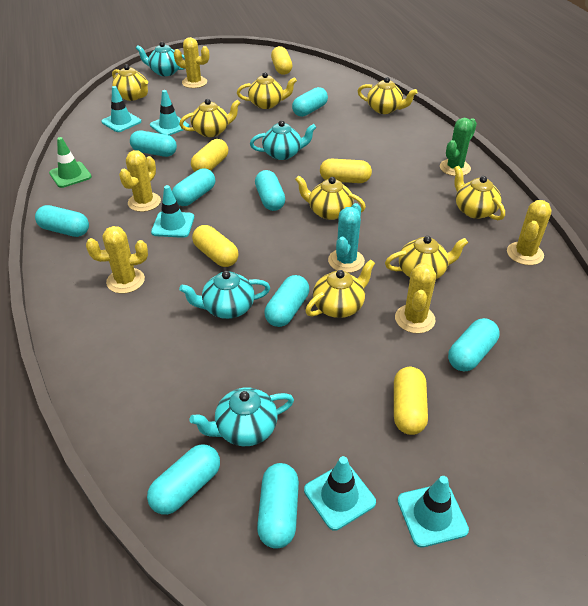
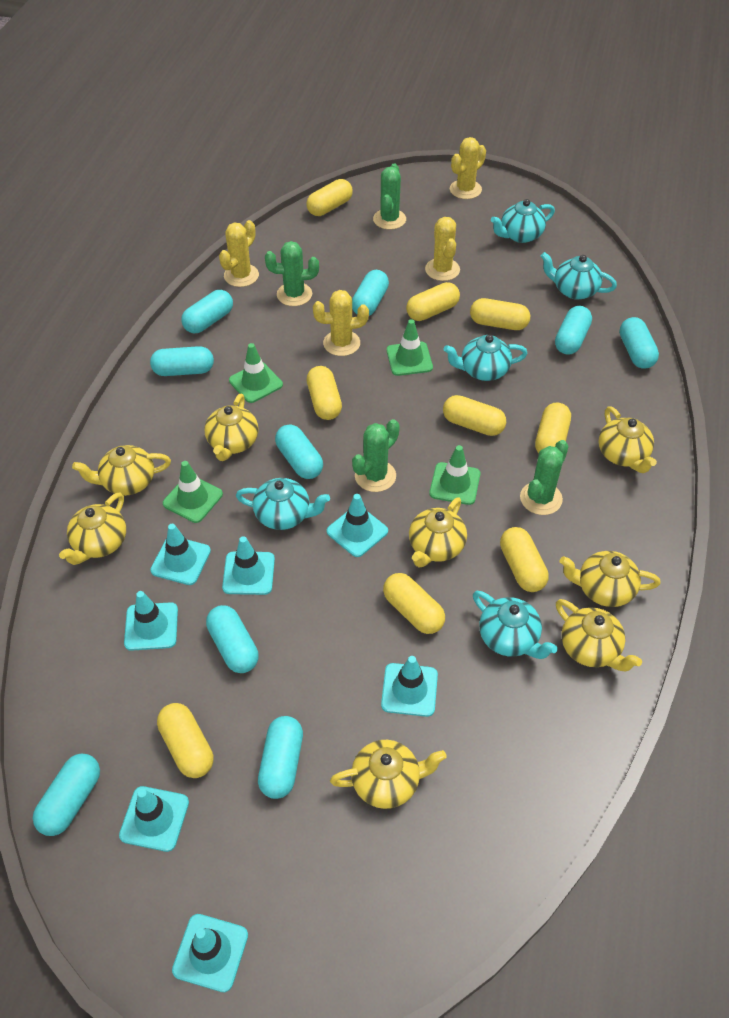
green cactus: 1 -> 4
green traffic cone: 1 -> 4
turquoise cactus: 1 -> 0
turquoise teapot: 4 -> 5
turquoise traffic cone: 5 -> 7
yellow cactus: 5 -> 4
yellow capsule: 5 -> 9

